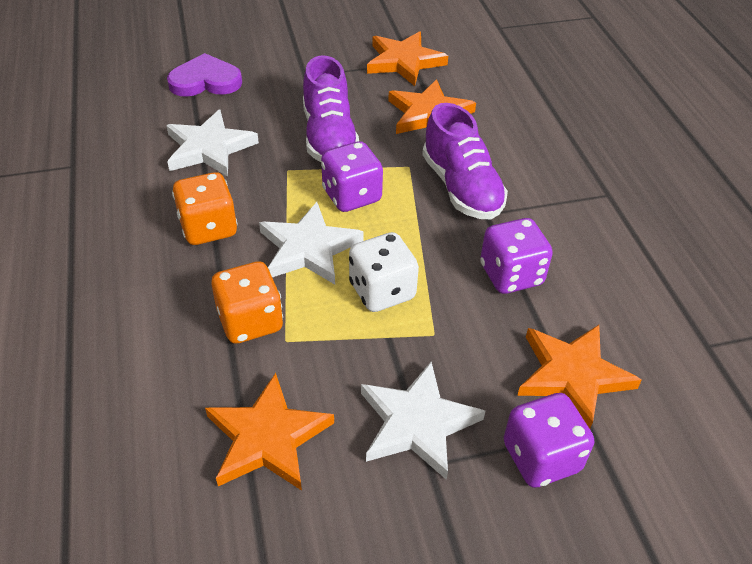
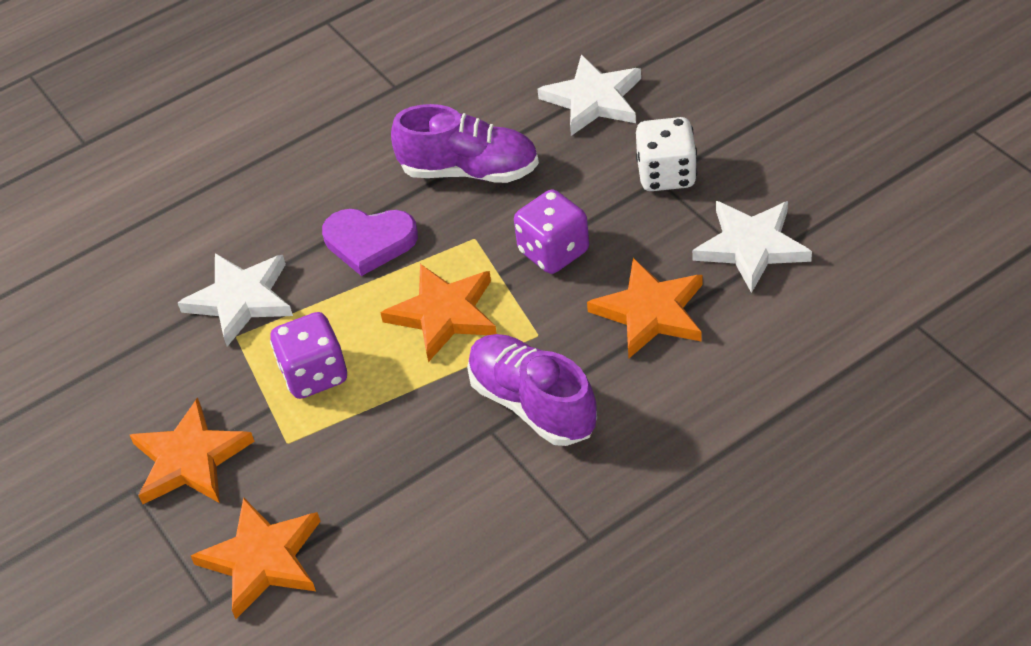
orange dice: 2 -> 0
purple dice: 3 -> 2

